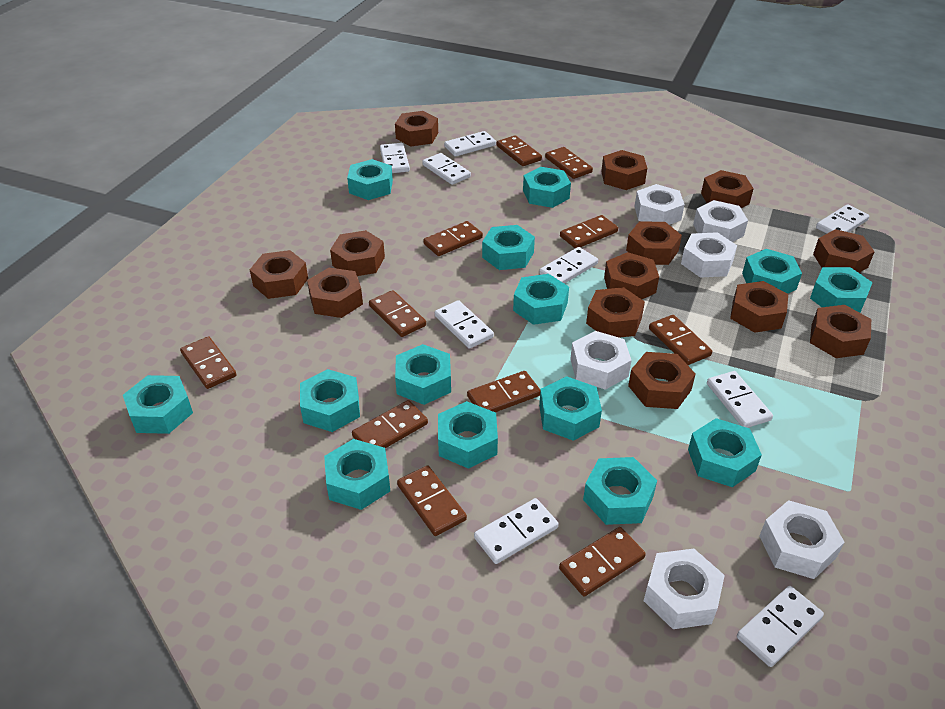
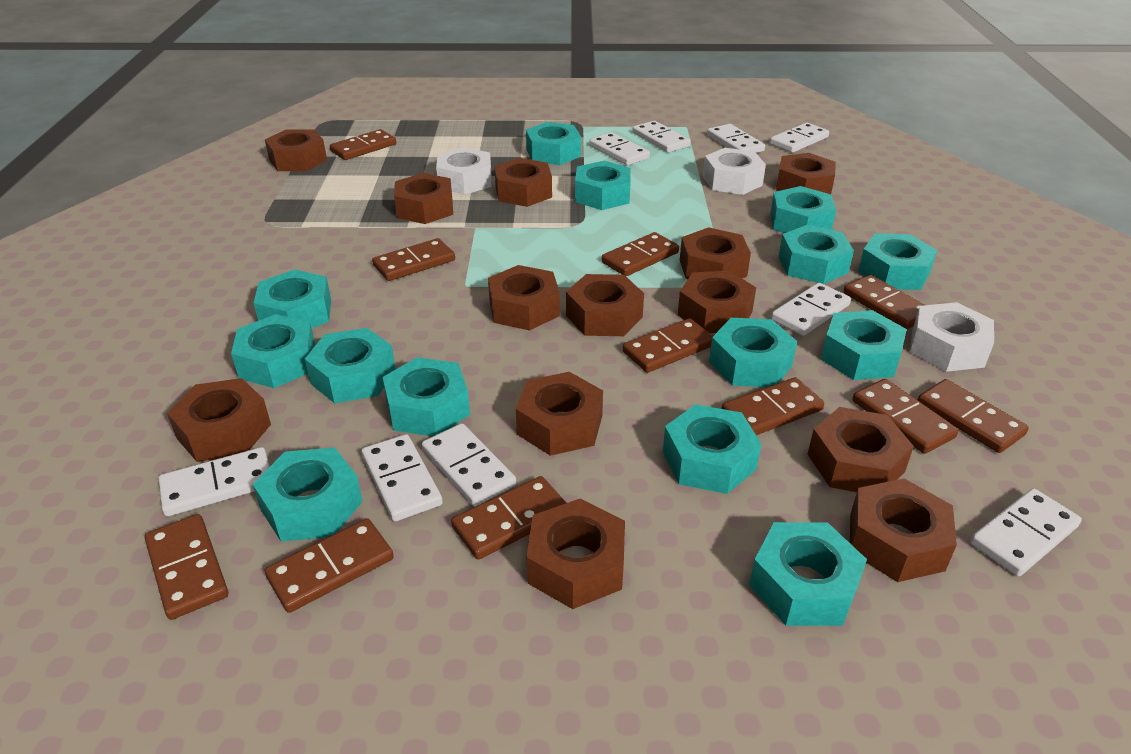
white nut: 6 -> 3

